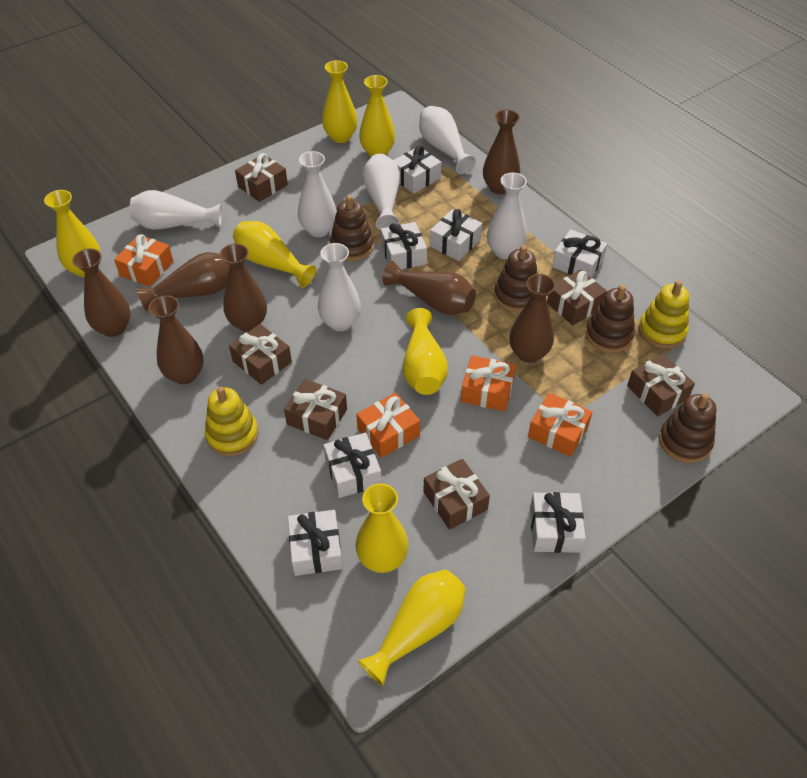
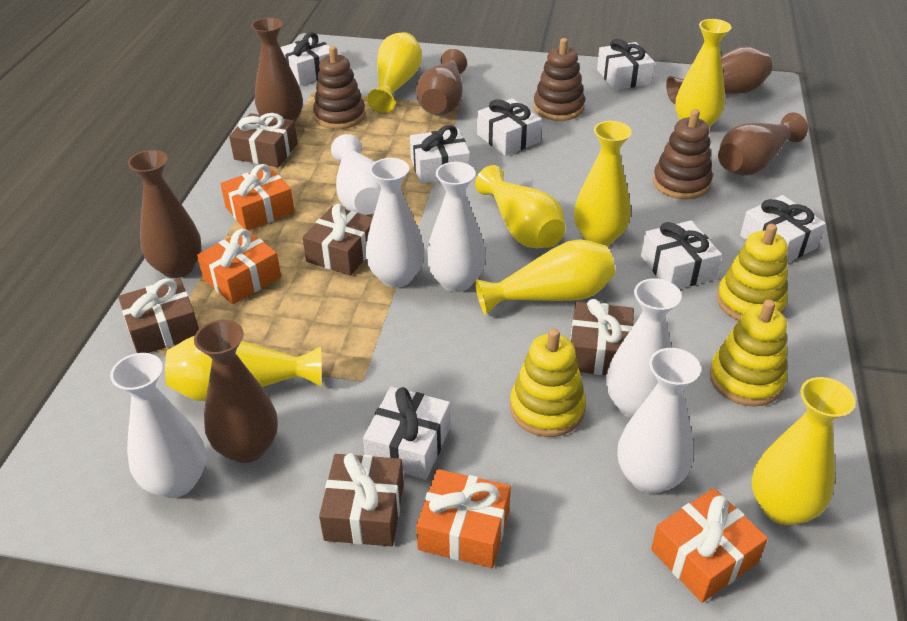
brown gift: 6 -> 5
brown stacking toy: 4 -> 3
brown vase: 7 -> 6
yellow stacking toy: 2 -> 3

